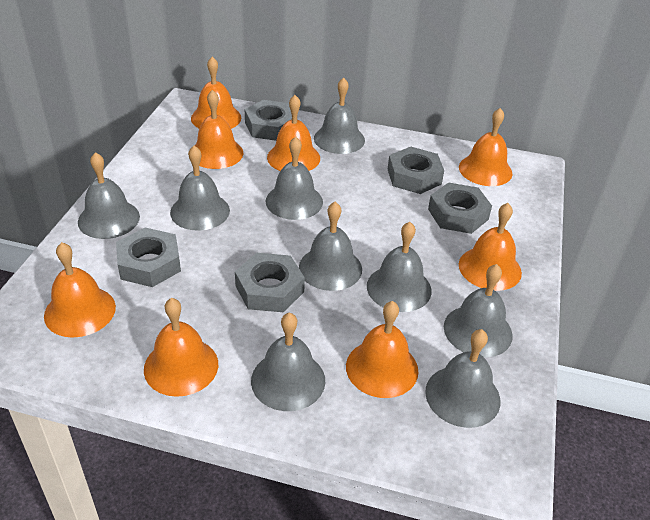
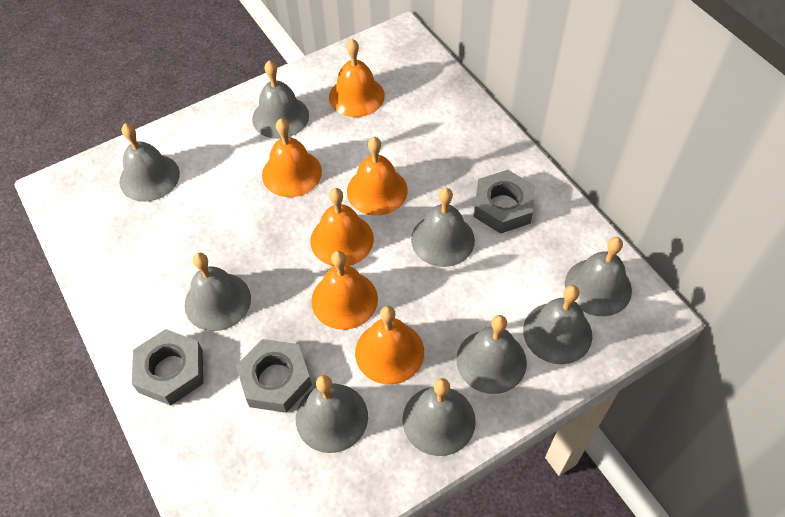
grey nut: 5 -> 3
orange bell: 8 -> 6

